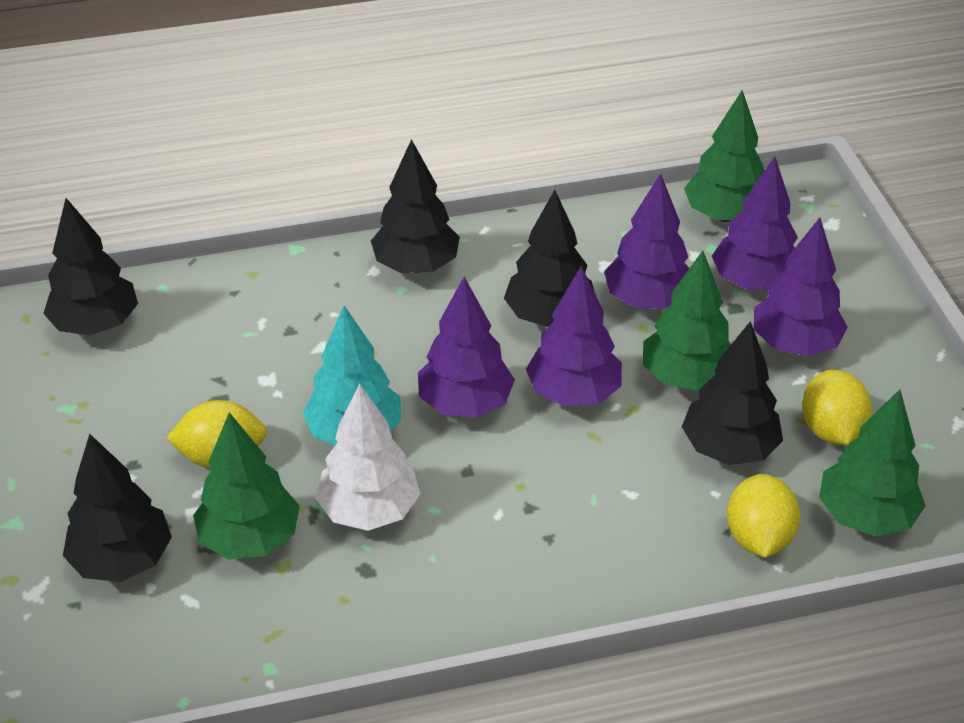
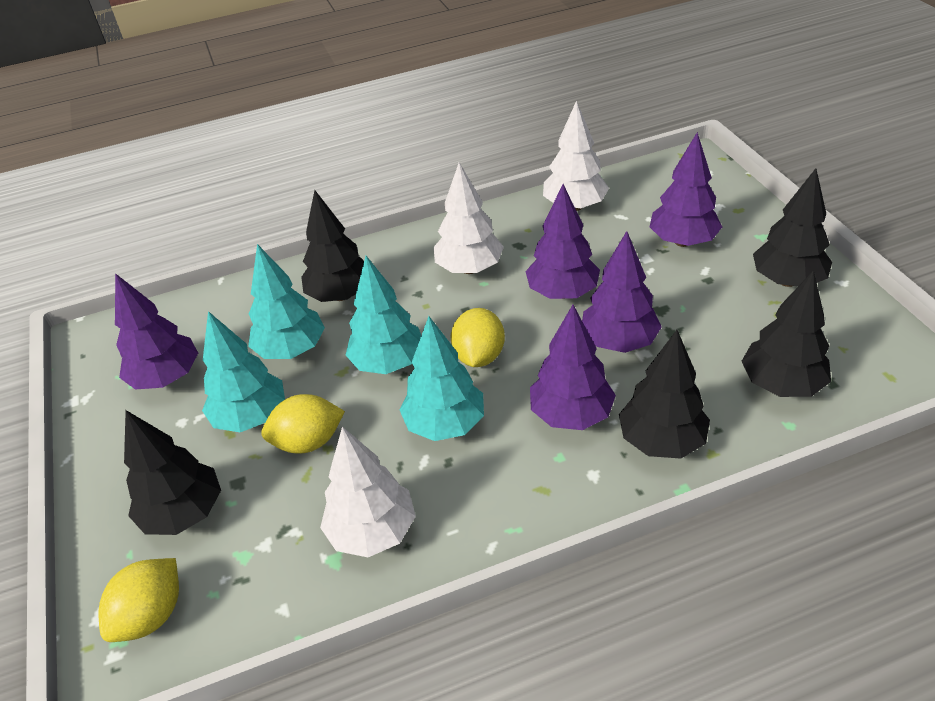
green tree: 4 -> 0
turquoise tree: 1 -> 4
white tree: 1 -> 3

